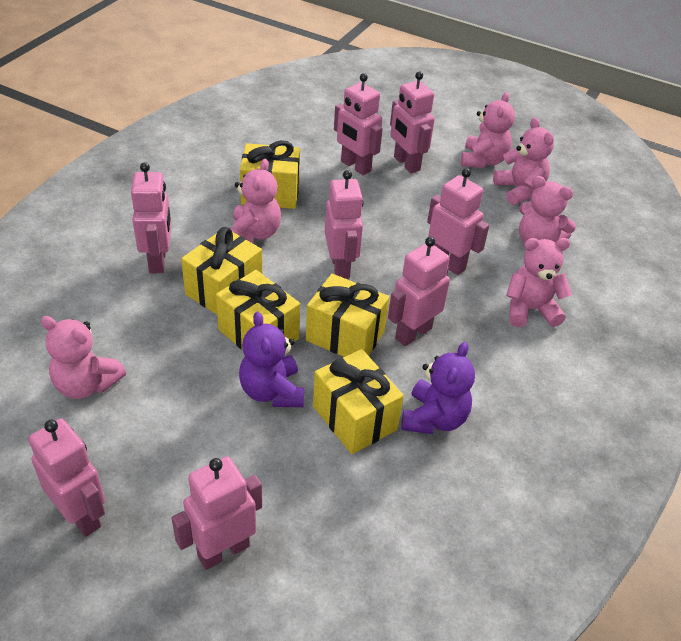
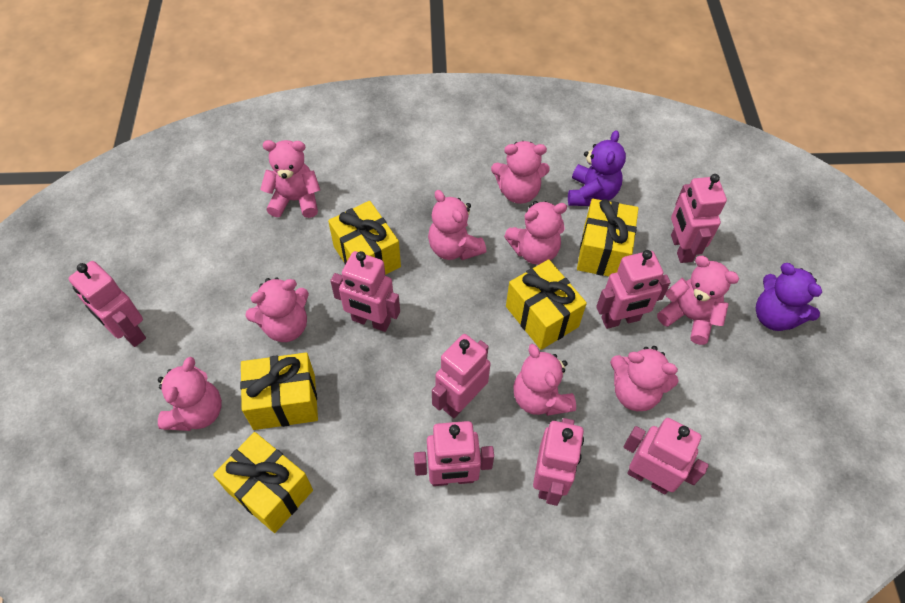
pink teddy bear: 6 -> 9

